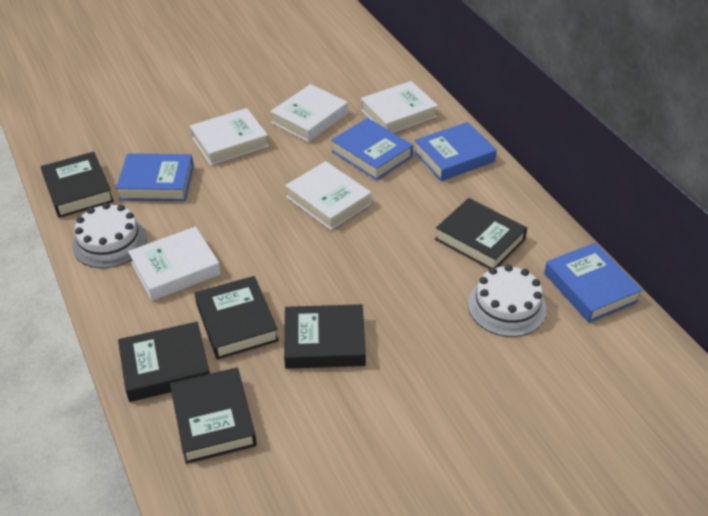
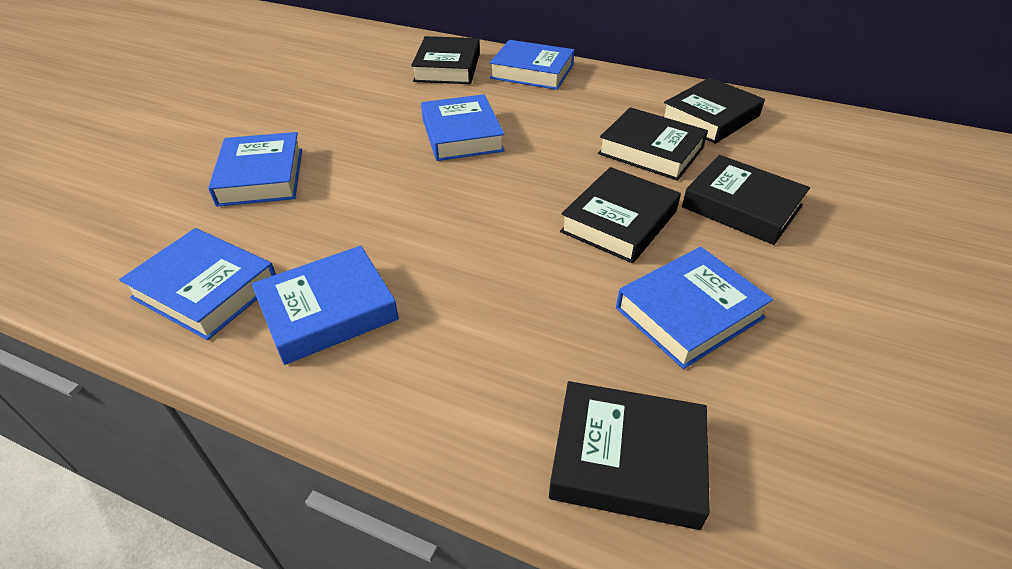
blue book: 4 -> 6
white book: 5 -> 0
white cake: 2 -> 0

